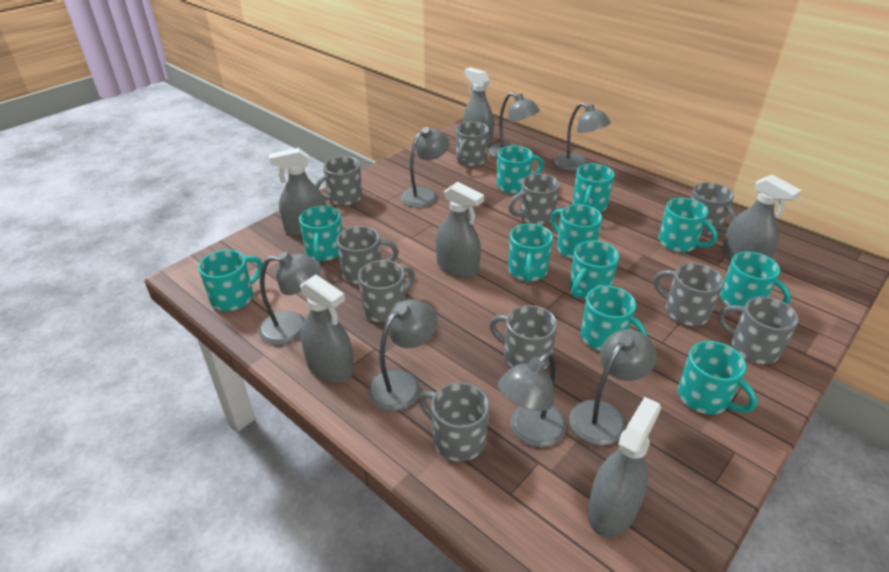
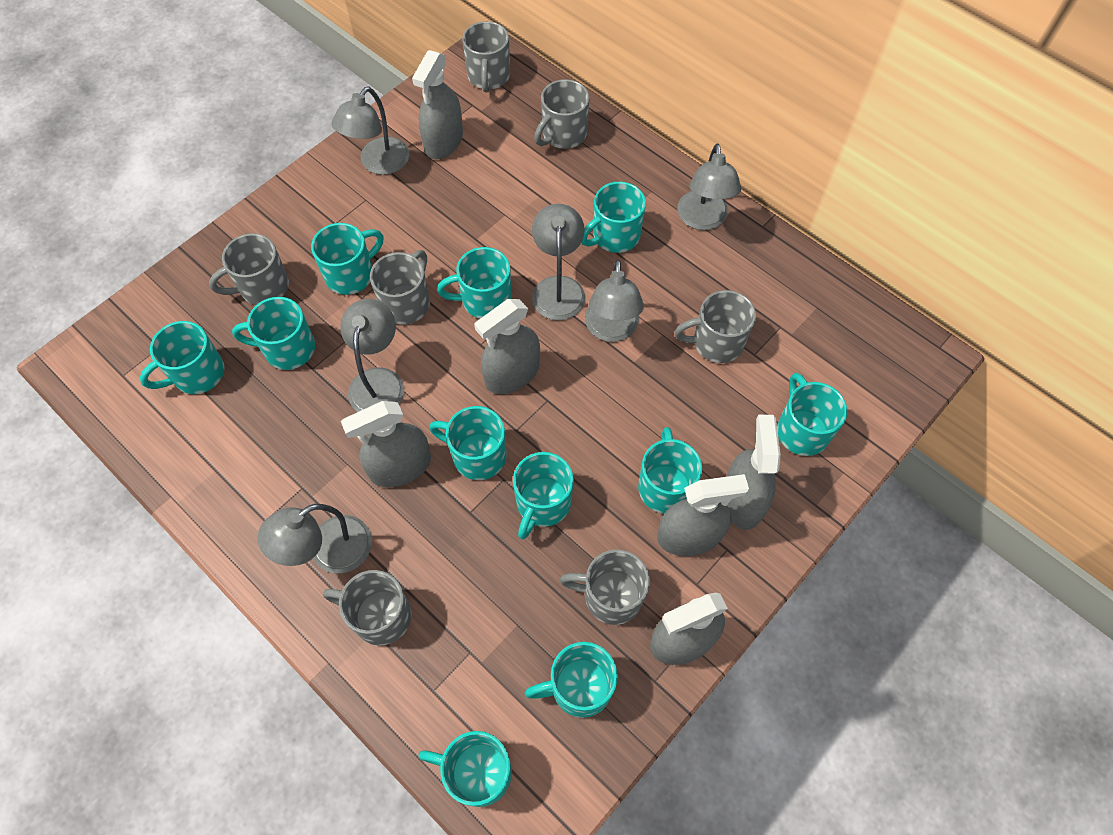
grey lamp: 7 -> 6
grey mug: 10 -> 7

